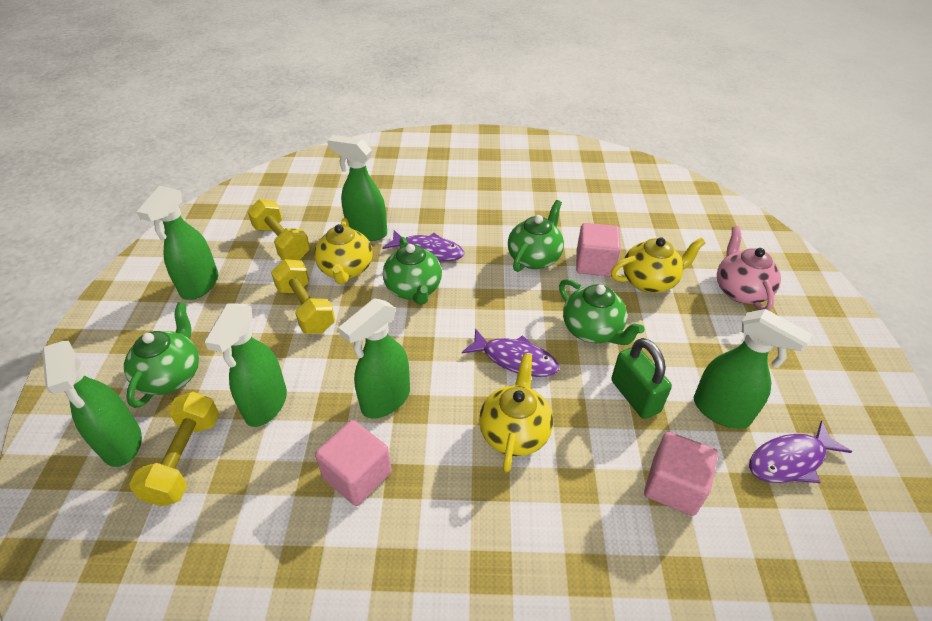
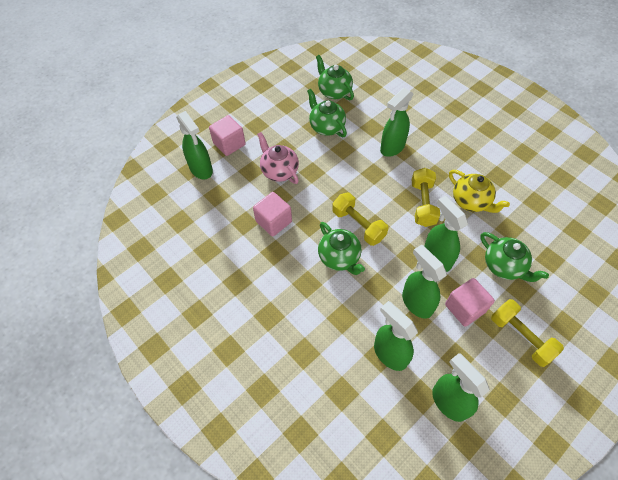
green padlock: 1 -> 0
purple fish: 3 -> 0
yellow teapot: 3 -> 1

